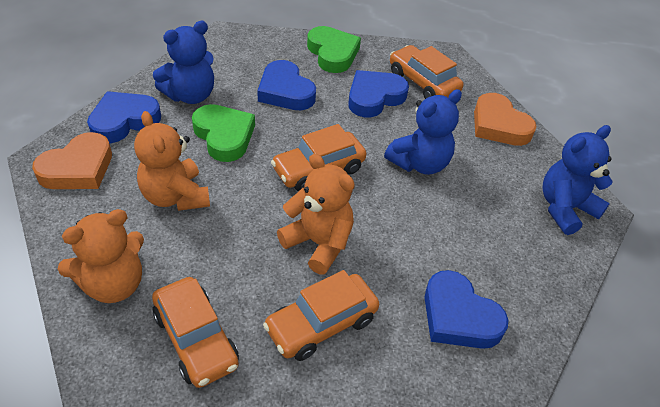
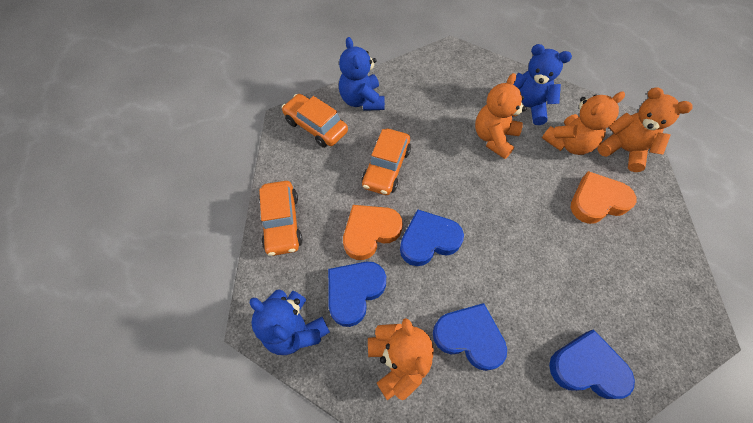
green heart: 2 -> 0
orange car: 4 -> 3
orange teddy bear: 3 -> 4

